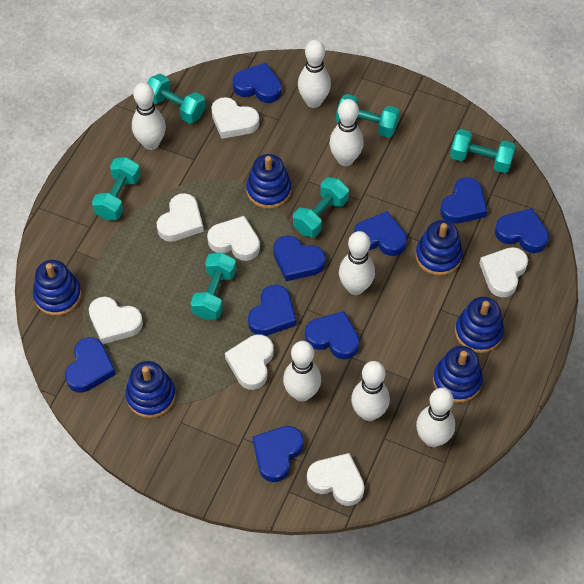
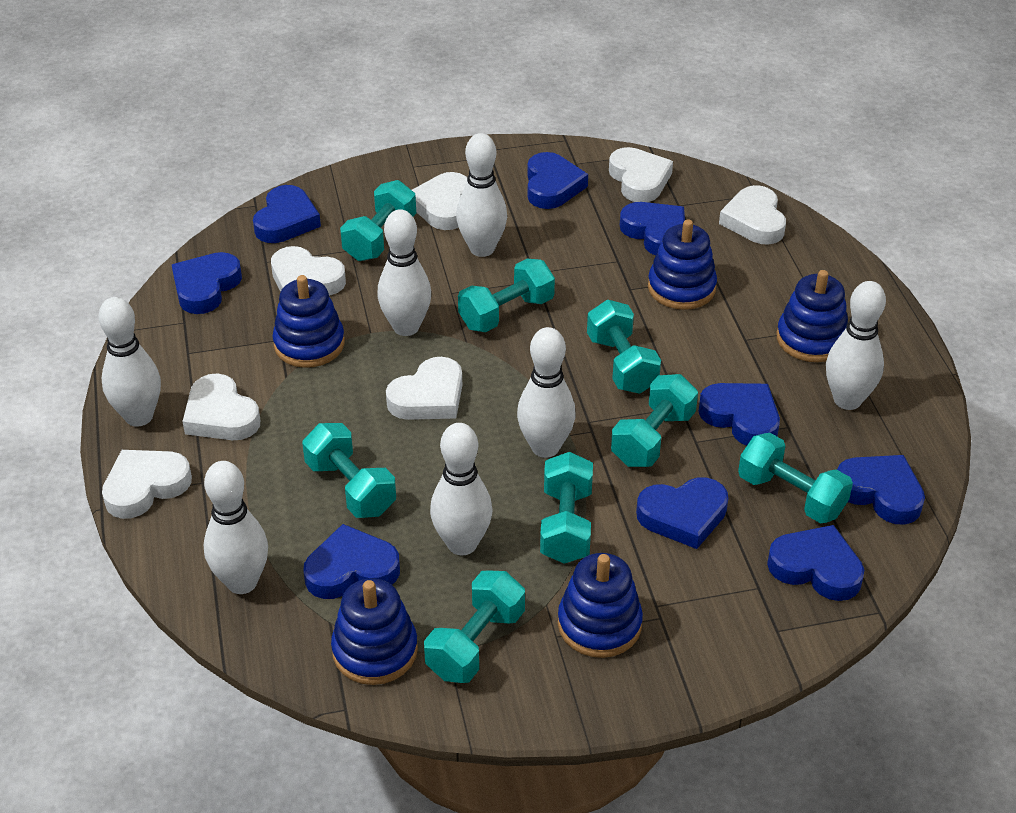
blue stacking toy: 6 -> 5
turquoise dumbbell: 6 -> 8

